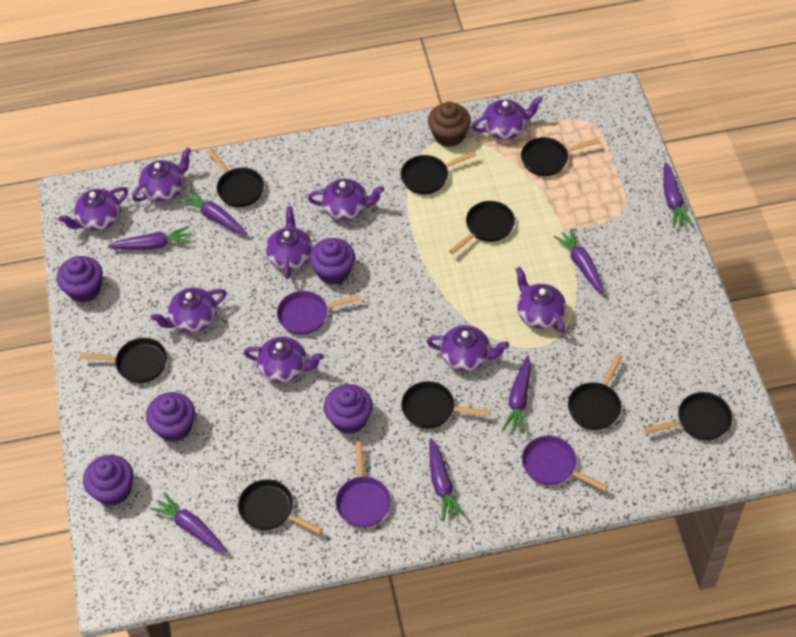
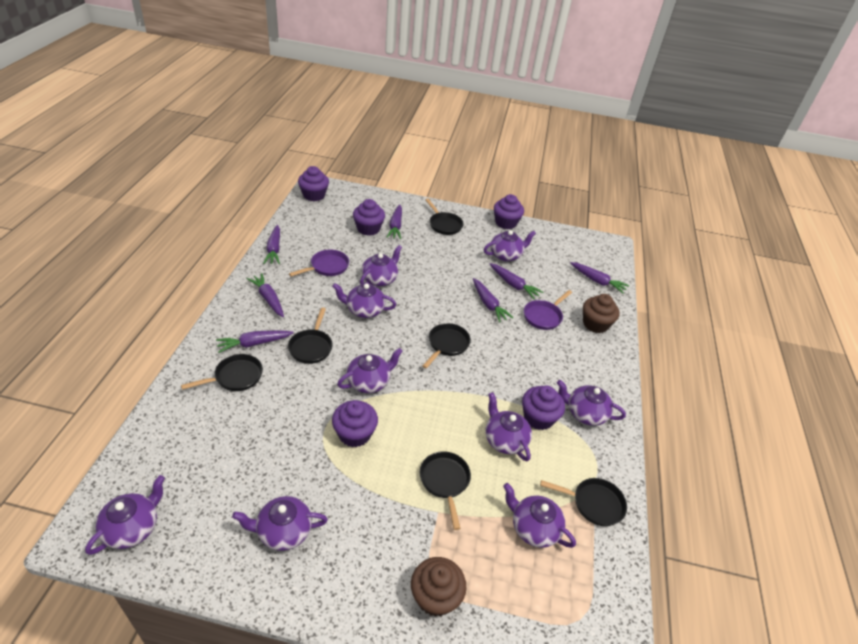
black pan: 9 -> 6
brown cupcake: 1 -> 2
purple pan: 3 -> 2

